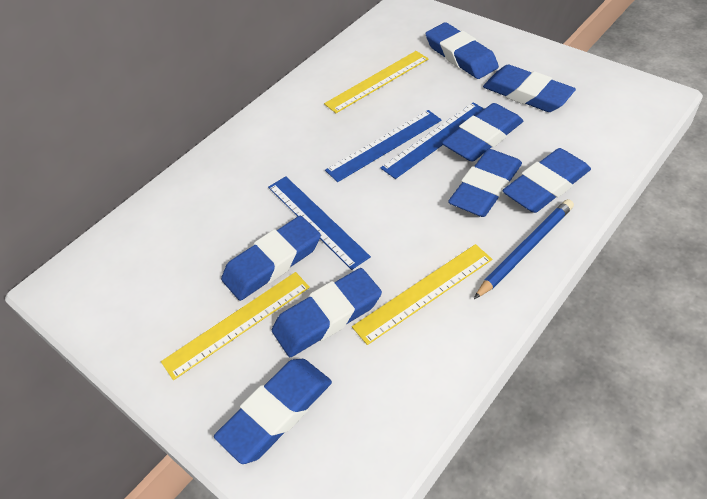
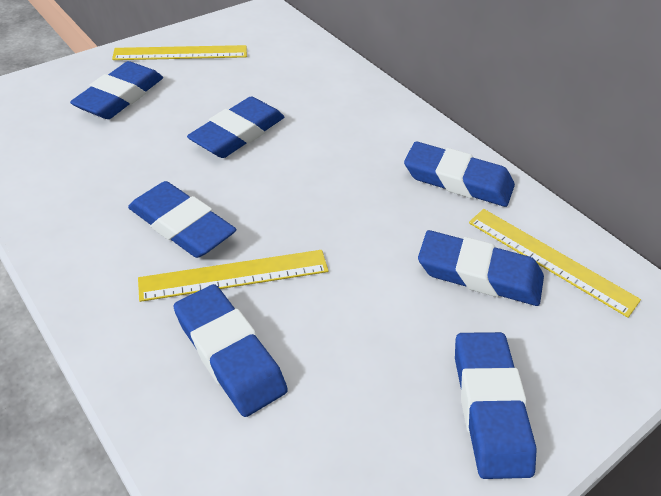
blue eraser: 8 -> 7
blue pencil: 1 -> 0
blue ruler: 3 -> 0

